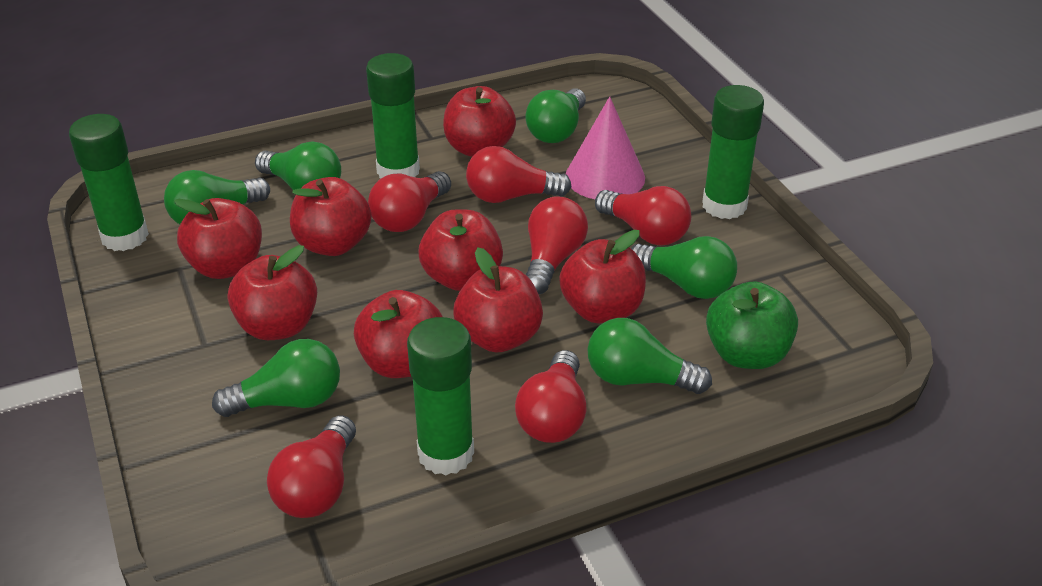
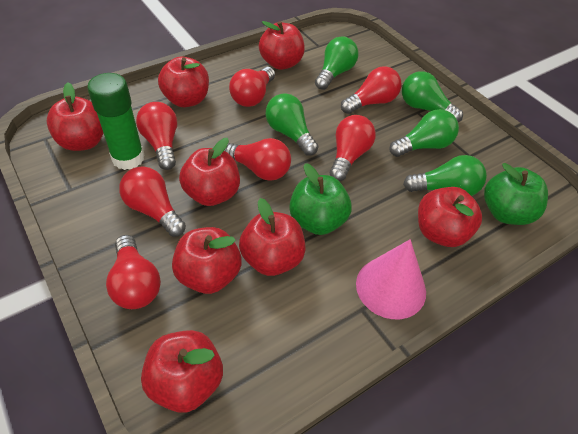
green apple: 1 -> 2
green glue stick: 4 -> 1
green light bulb: 6 -> 5
red light bulb: 6 -> 7

